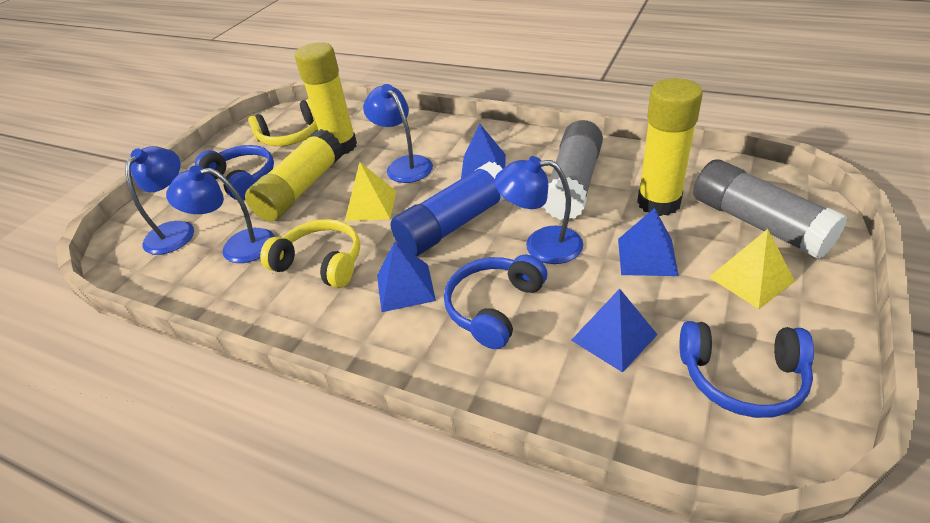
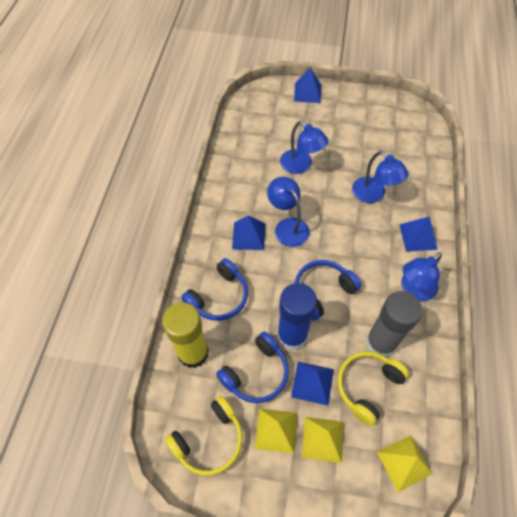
grey glue stick: 2 -> 1
yellow glue stick: 3 -> 1
yellow pyramid: 2 -> 3

